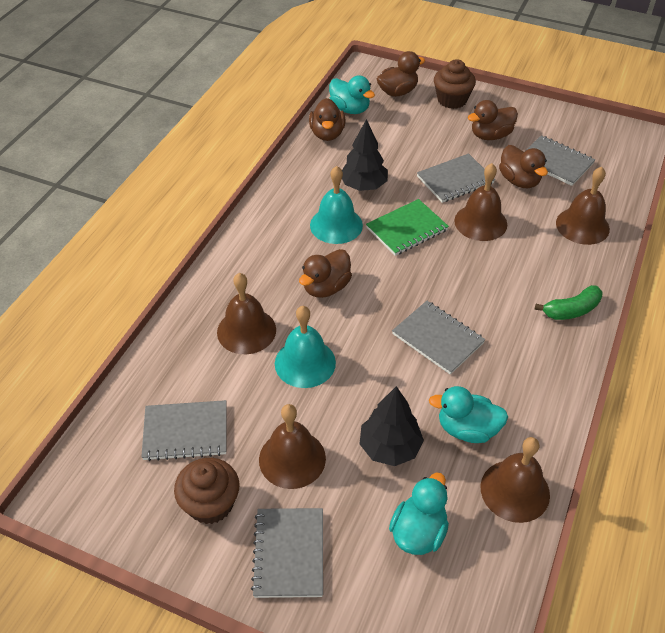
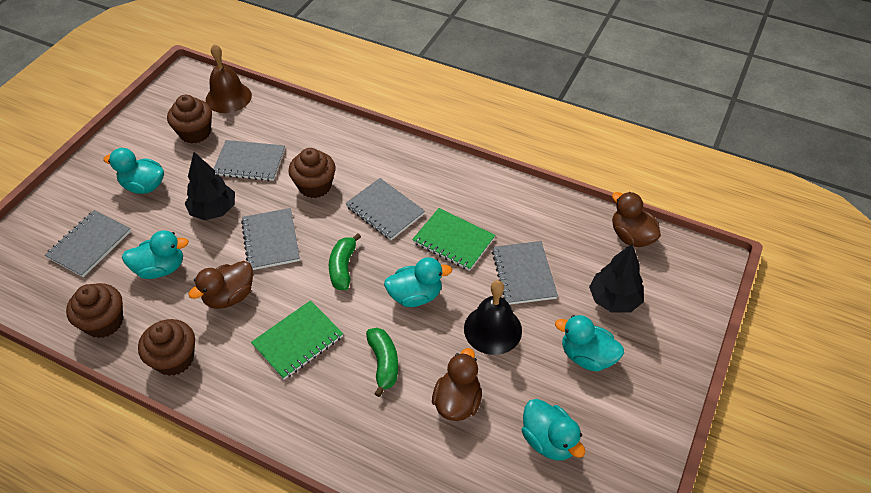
black bell: 0 -> 1
brown bell: 5 -> 1
brown cupcake: 2 -> 4
brown duck: 5 -> 3
green banana: 1 -> 2
green notebook: 1 -> 2
turquoise bell: 2 -> 0
turquoise duck: 3 -> 5

